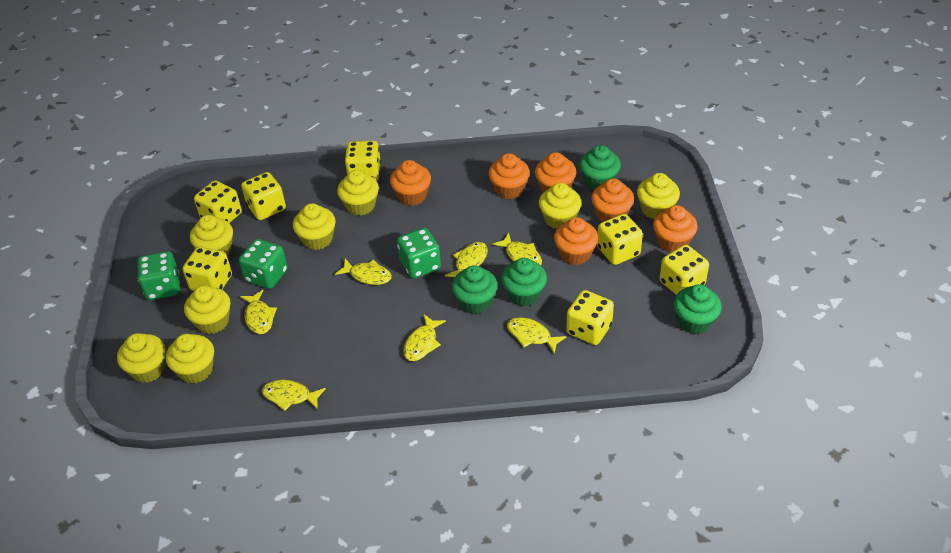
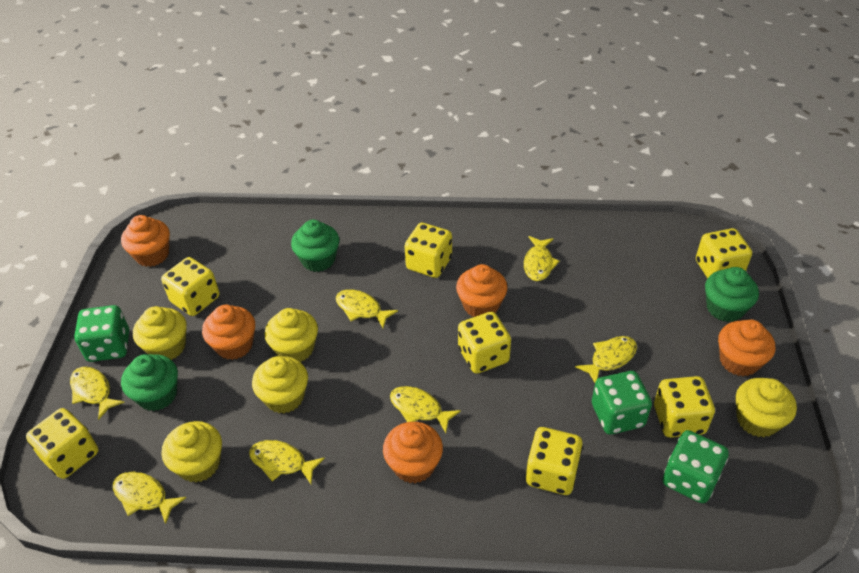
green cupcake: 4 -> 3
orange cupcake: 6 -> 5
yellow cupcake: 8 -> 5

